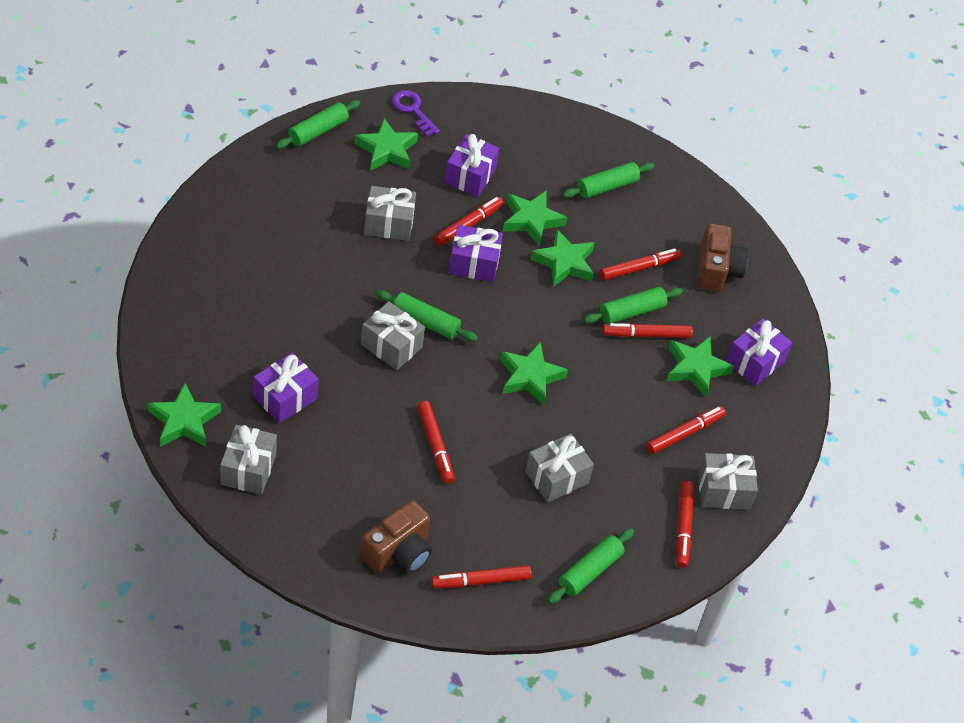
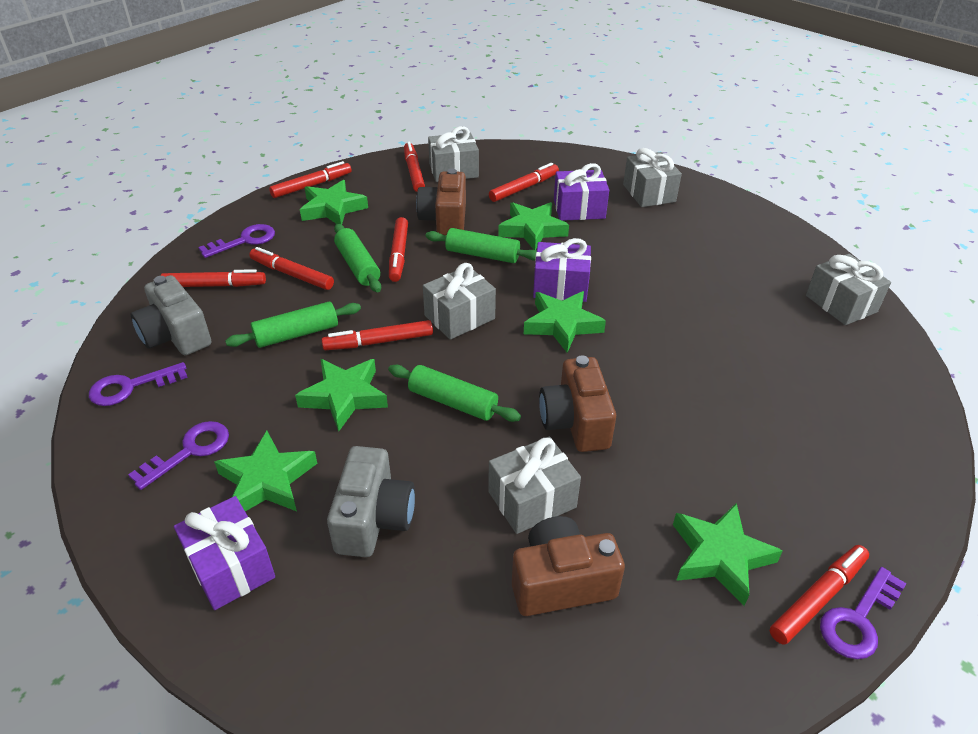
brown camera: 2 -> 3
green rolling pin: 5 -> 4
grey camera: 0 -> 2
purple gift: 4 -> 3
purple key: 1 -> 4
red marker: 7 -> 8

